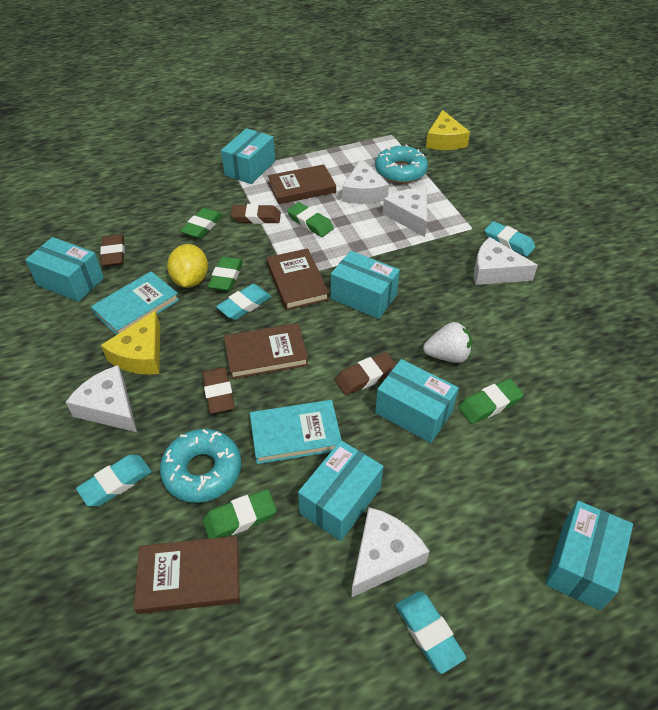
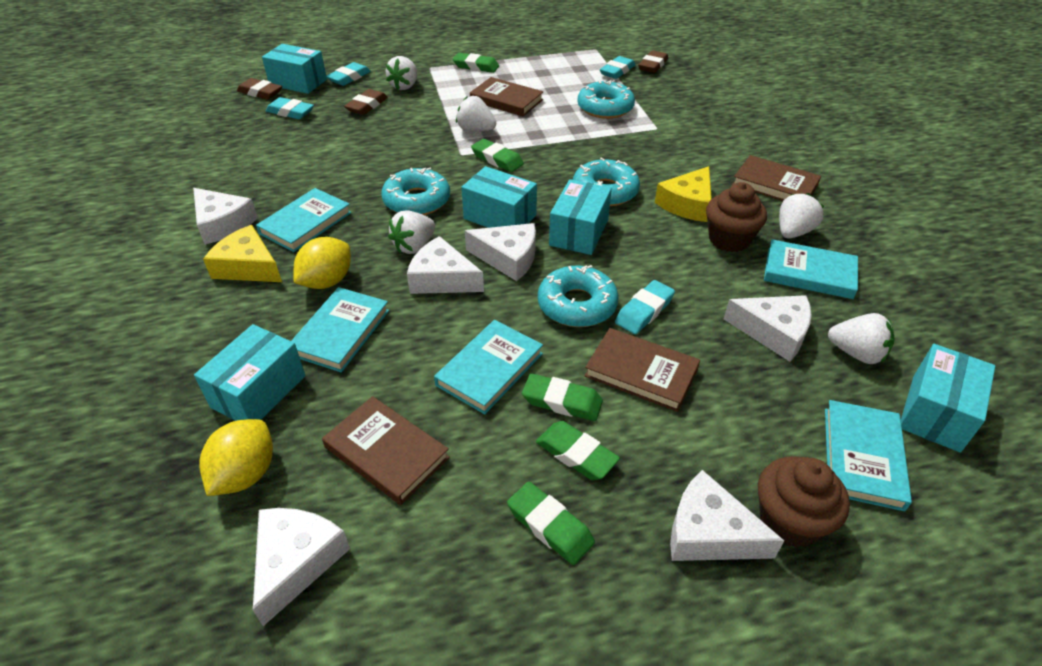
brown cupcake: 0 -> 2
brown eraser: 4 -> 3
turquoise book: 2 -> 5
turquoise box: 6 -> 5
turquoise donut: 2 -> 4
white cheese: 5 -> 6
white strawberry: 1 -> 5
yellow lemon: 1 -> 2

